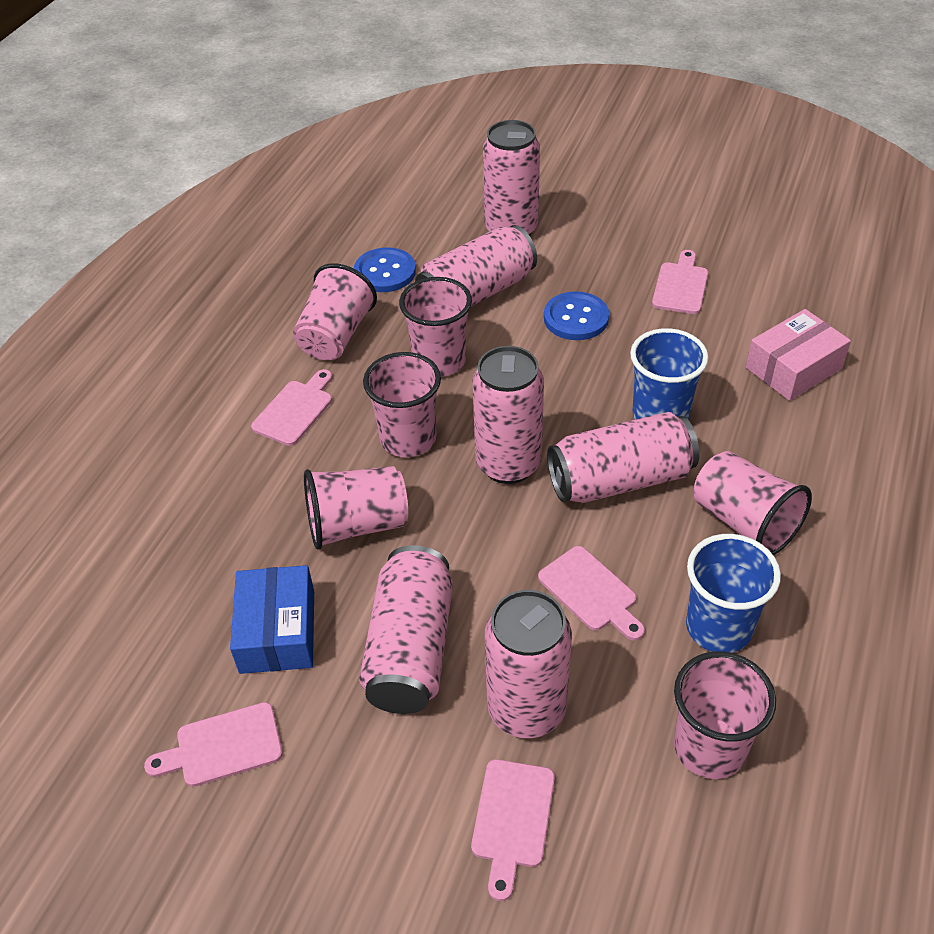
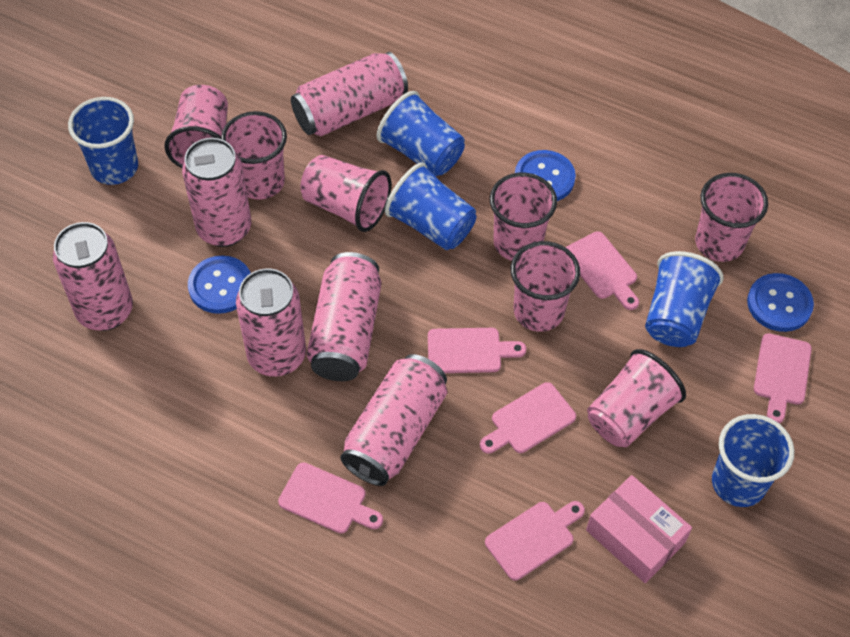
blue box: 1 -> 0
blue button: 2 -> 3
blue cup: 2 -> 5
pink cup: 6 -> 7
pink cutting board: 5 -> 6

